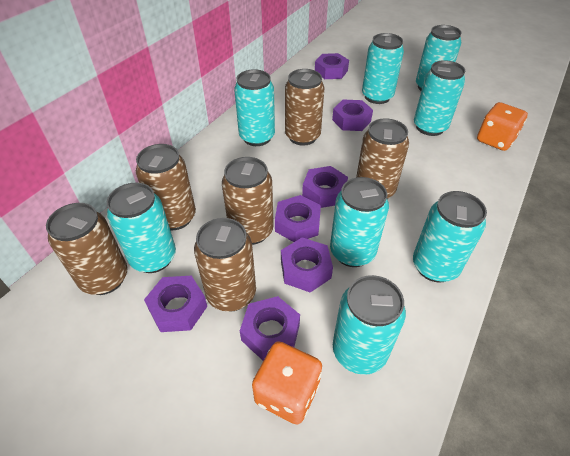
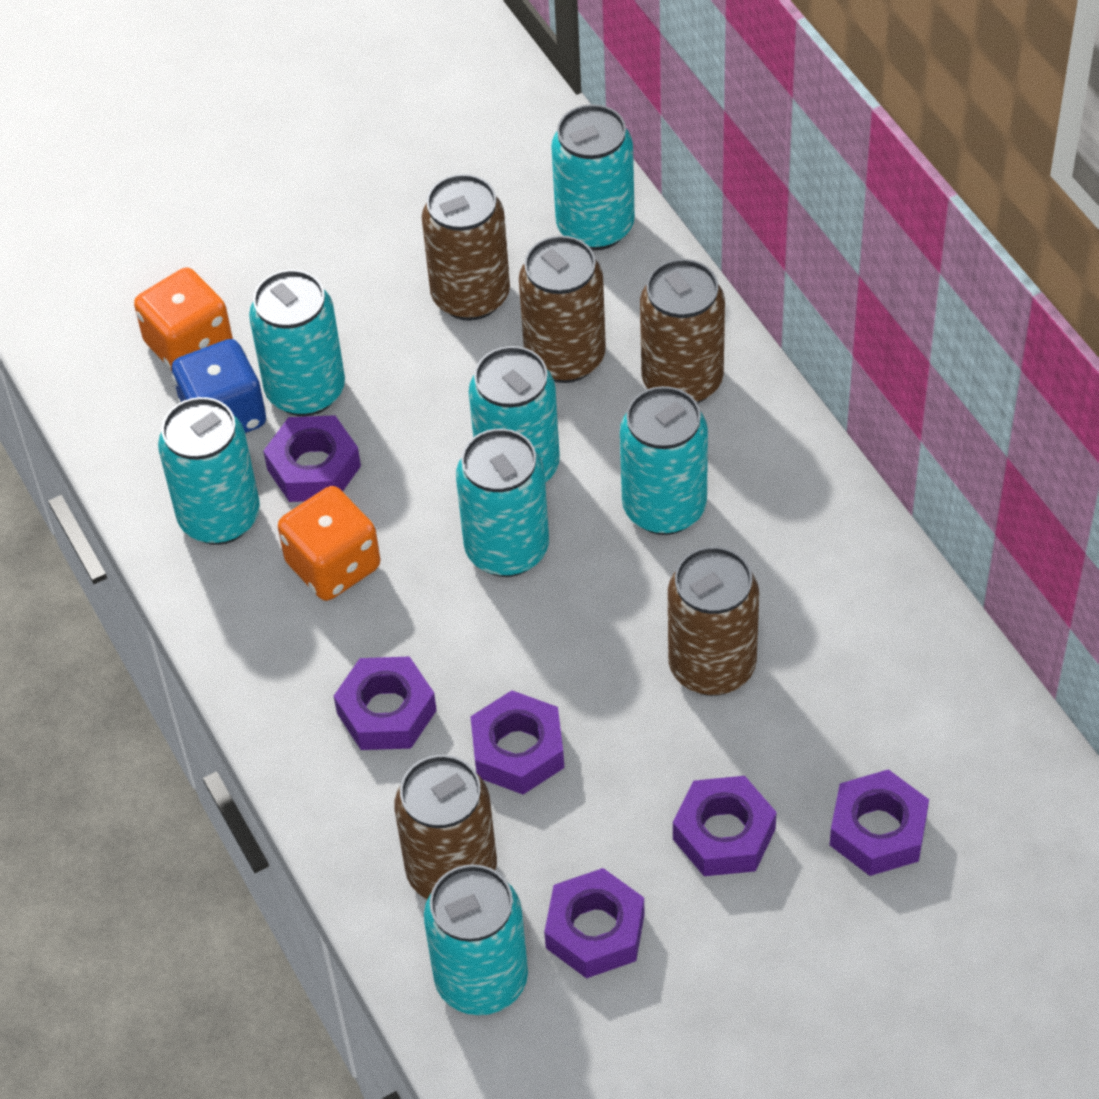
blue dice: 0 -> 1
brown can: 6 -> 5
purple nut: 7 -> 6
turquoise can: 8 -> 7

